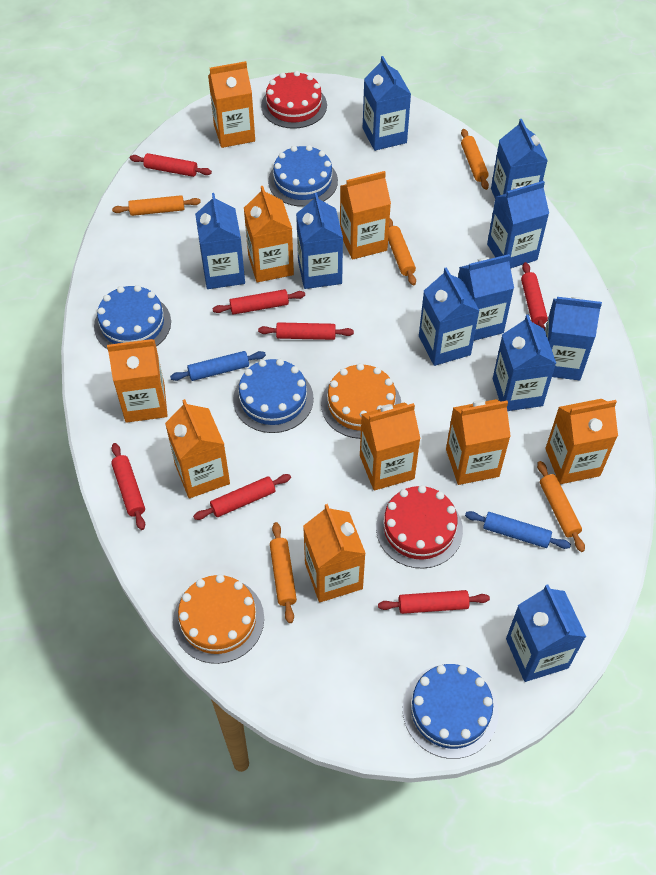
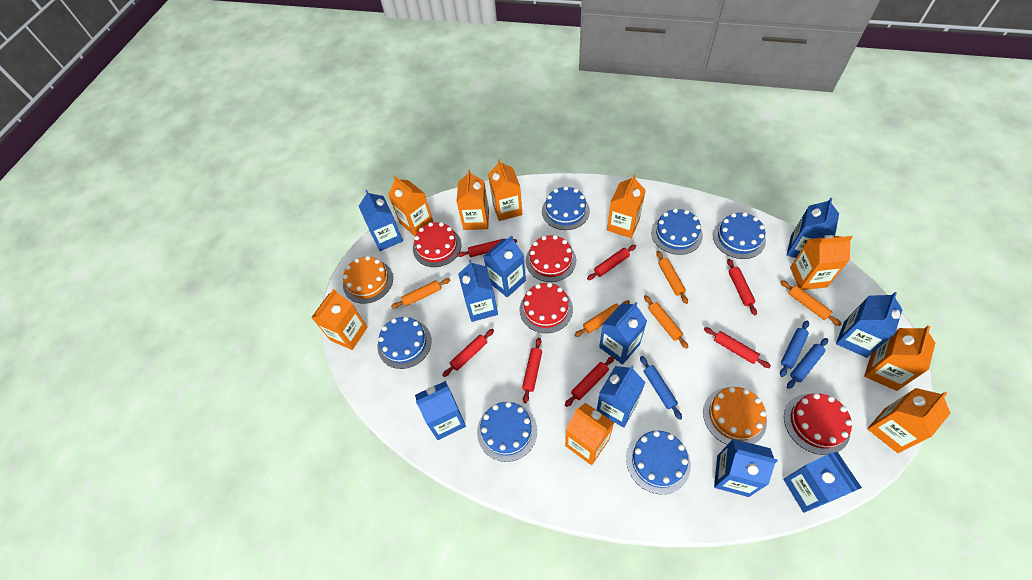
blue cake: 4 -> 6
blue rolling pin: 2 -> 3
red cake: 2 -> 4

